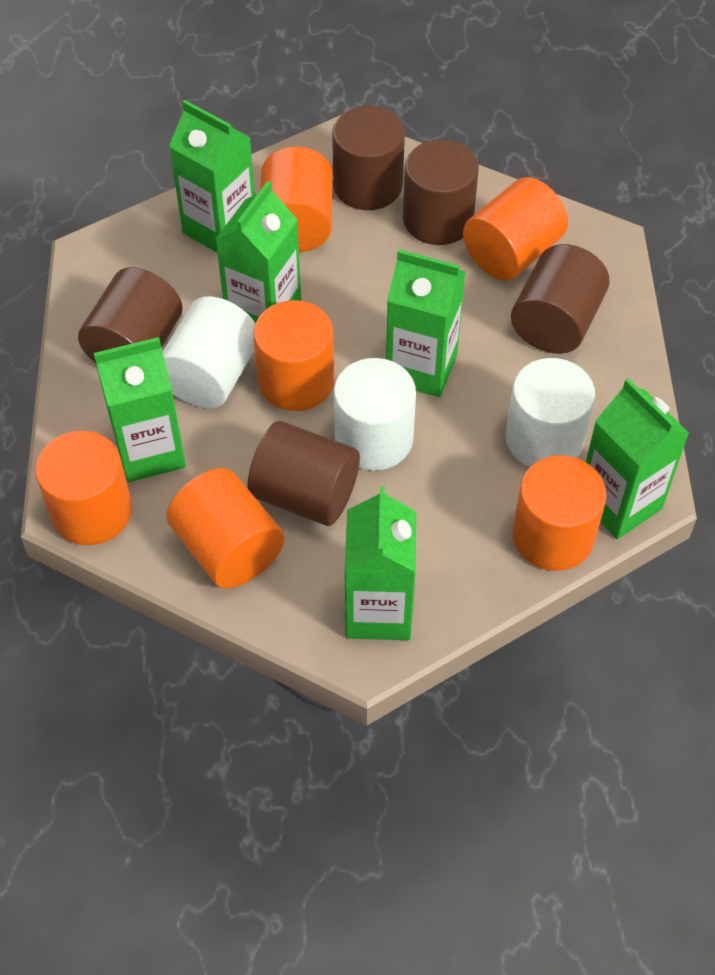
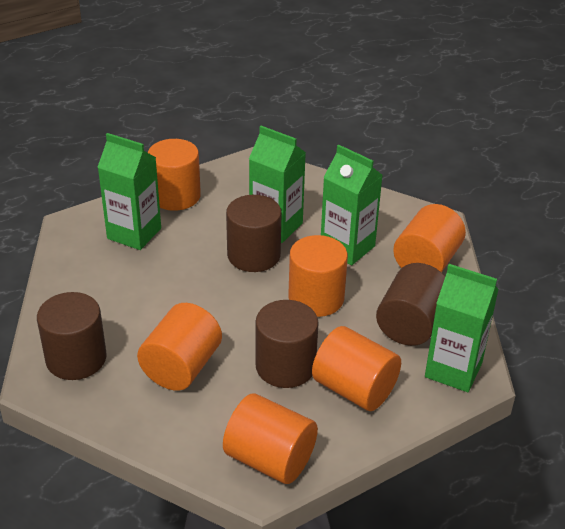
brown cylinder: 5 -> 4
green carton: 6 -> 4
white cylinder: 3 -> 0

